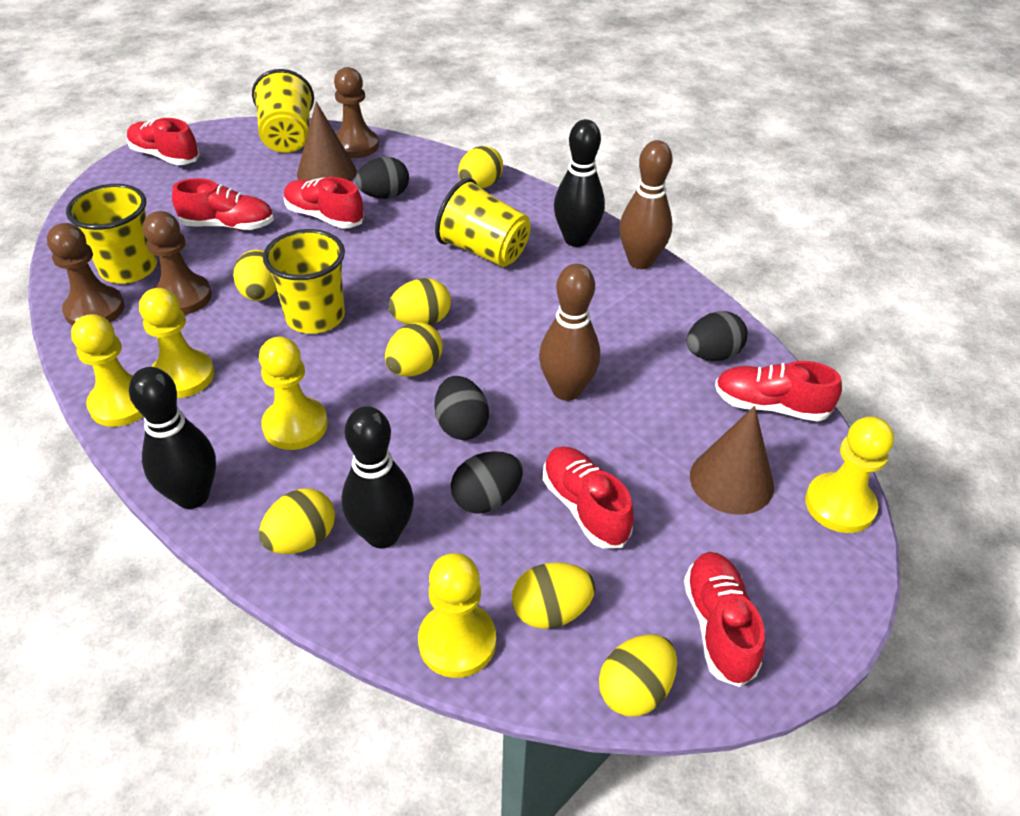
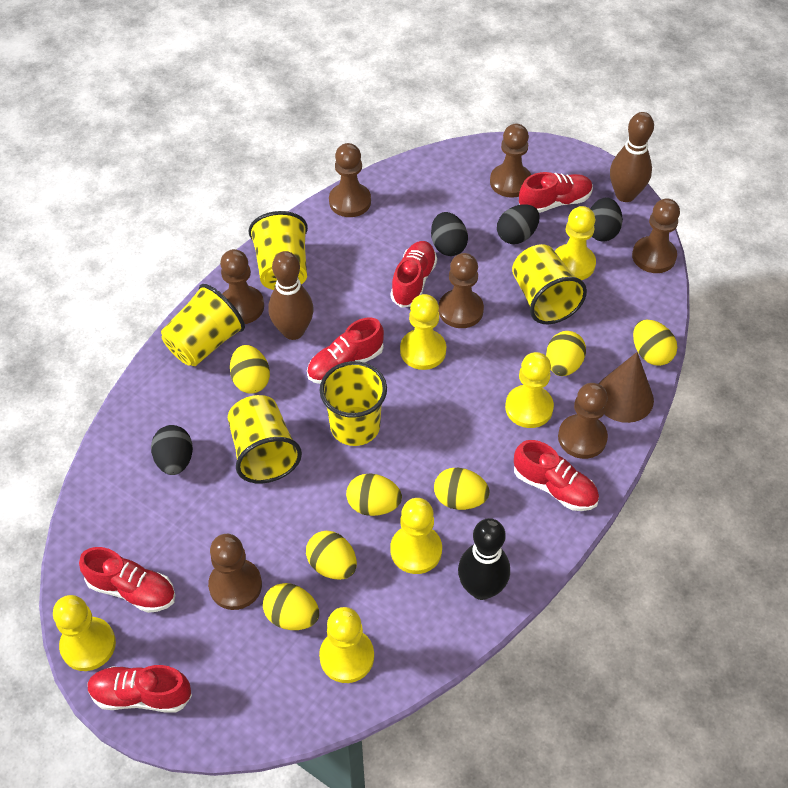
black bowling pin: 3 -> 1
brown cone: 2 -> 1
brown pawn: 3 -> 7
yellow cup: 4 -> 5
yellow pawn: 5 -> 6

